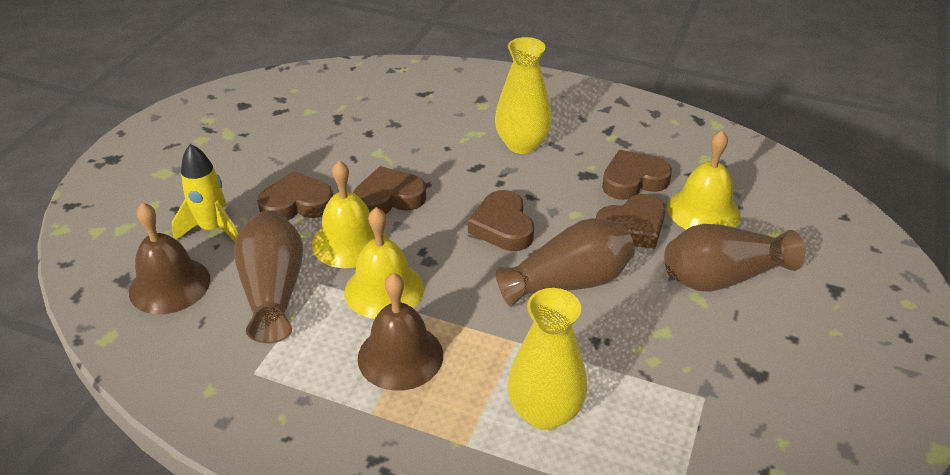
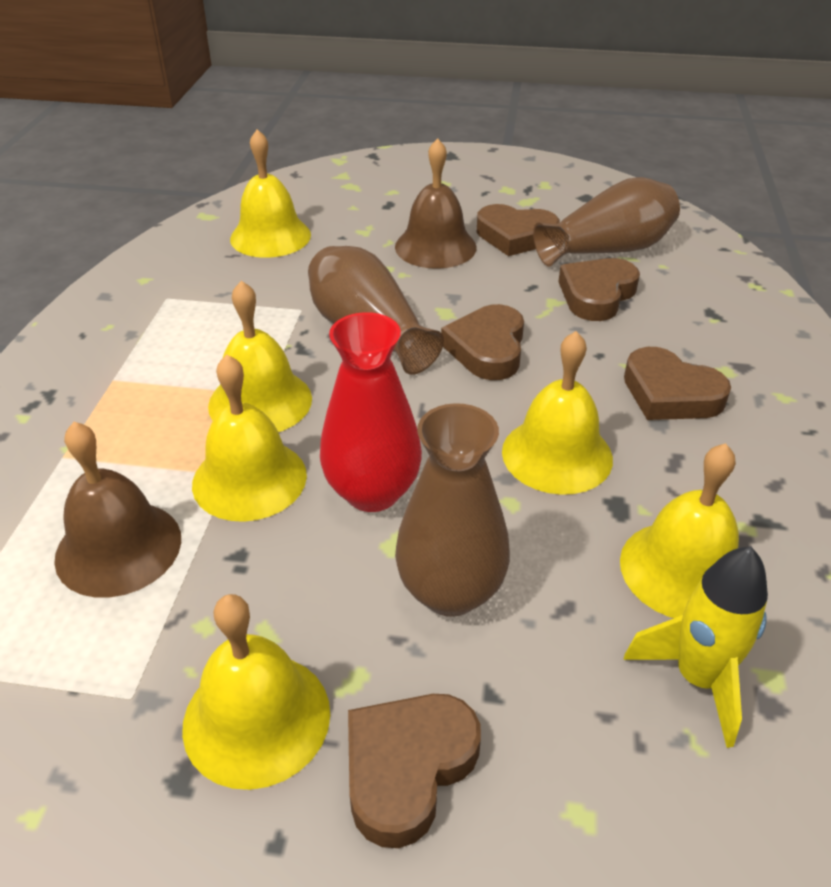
red vase: 0 -> 1
yellow bell: 3 -> 6
yellow vase: 2 -> 0

